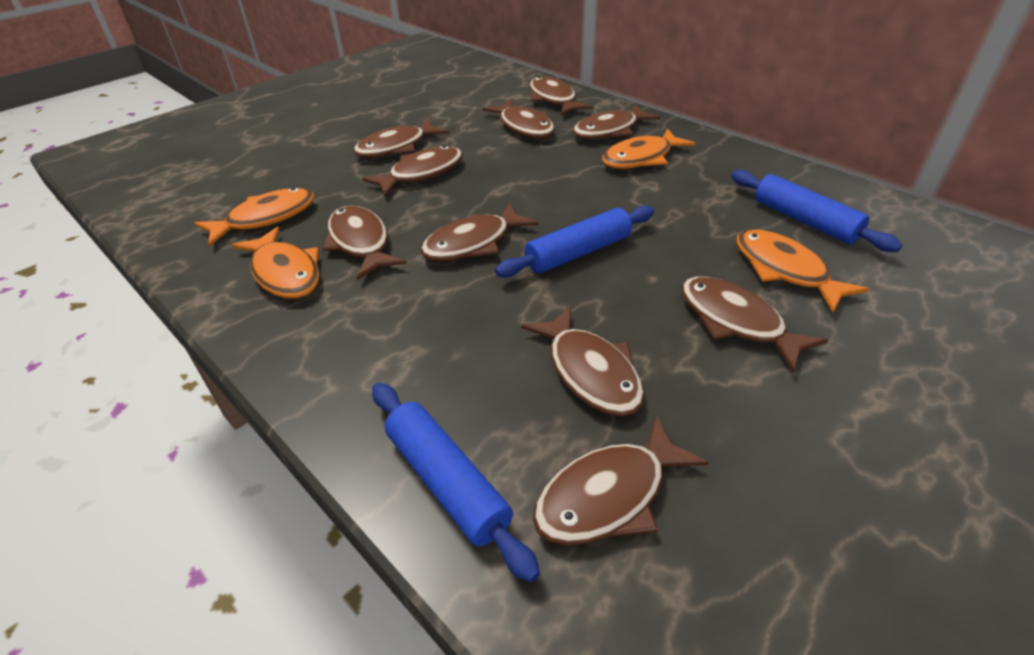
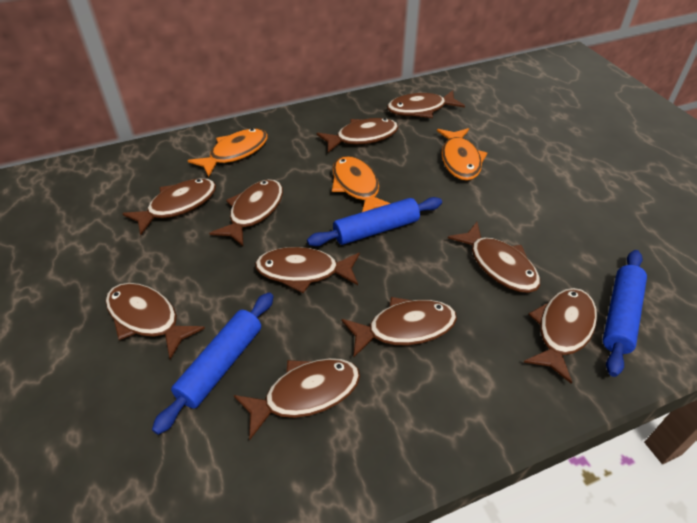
orange fish: 4 -> 3

